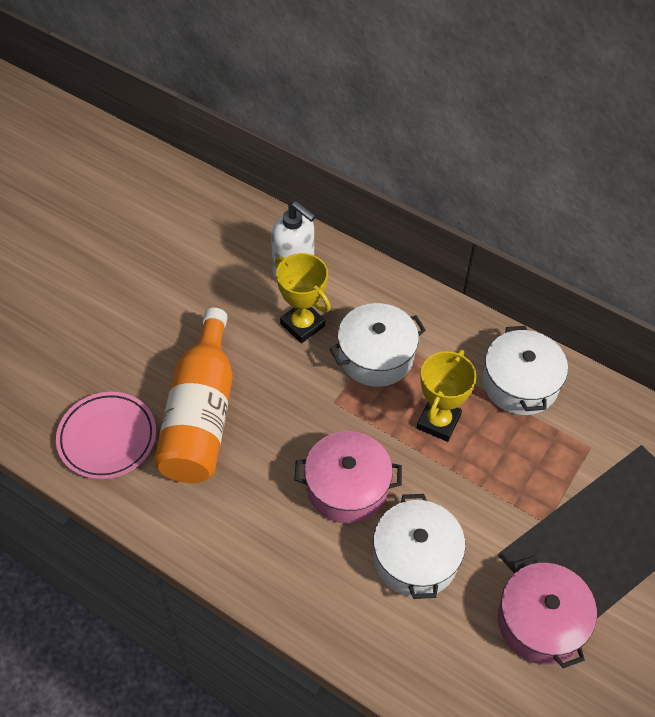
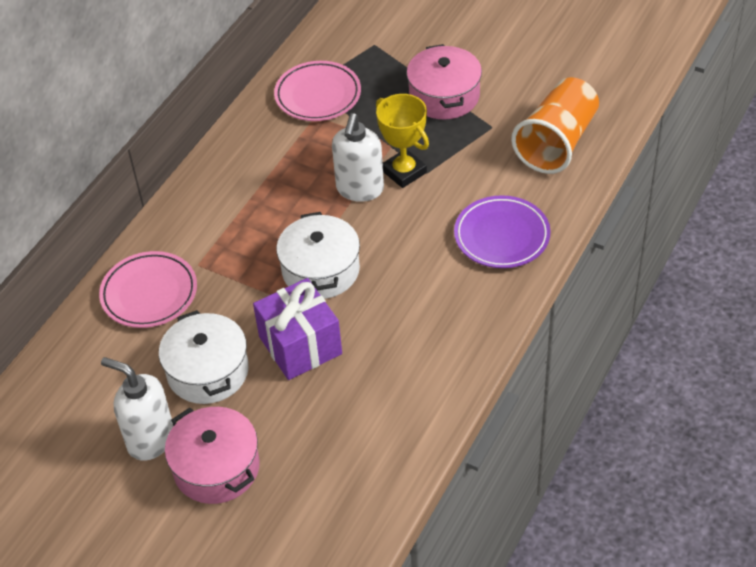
orange bottle: 1 -> 0
orange cup: 0 -> 1
pink plate: 1 -> 2
purple gift: 0 -> 1
purple plate: 0 -> 1
white pot: 3 -> 2
white soap dispenser: 1 -> 2
yellow trophy: 2 -> 1

